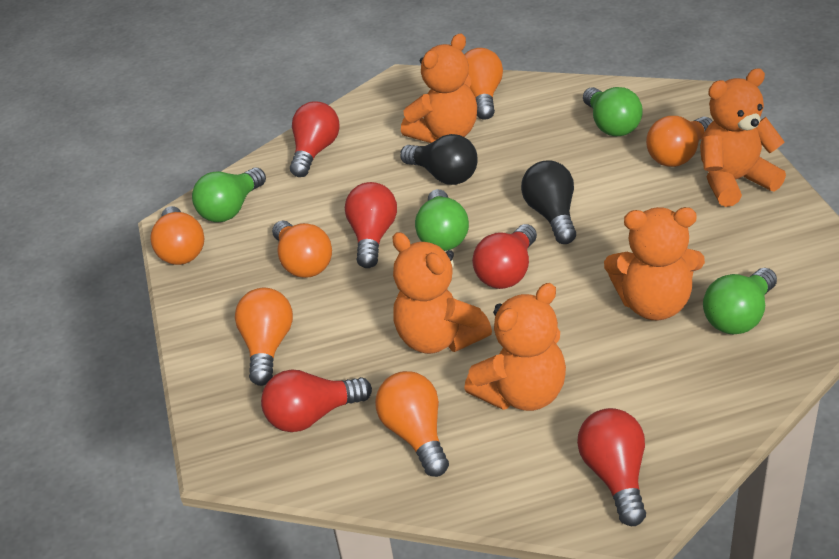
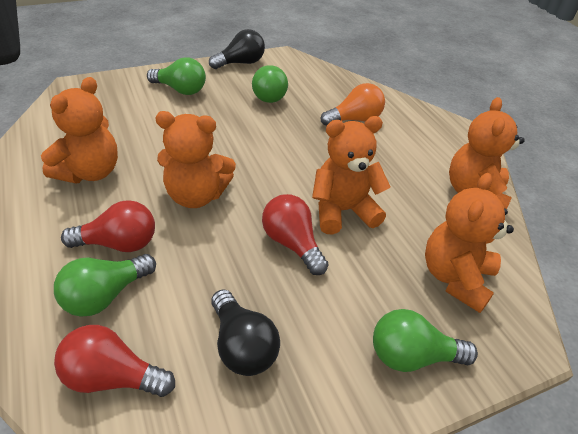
orange light bulb: 6 -> 1
red light bulb: 5 -> 3

